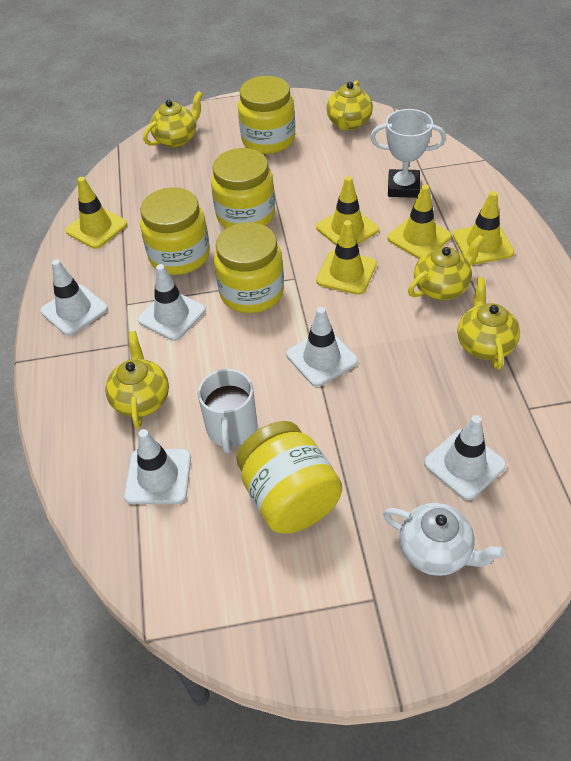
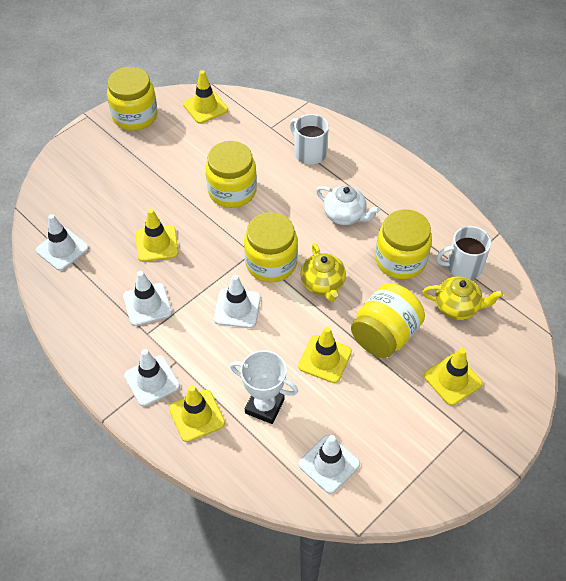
white mug: 1 -> 2
yellow teapot: 5 -> 2

